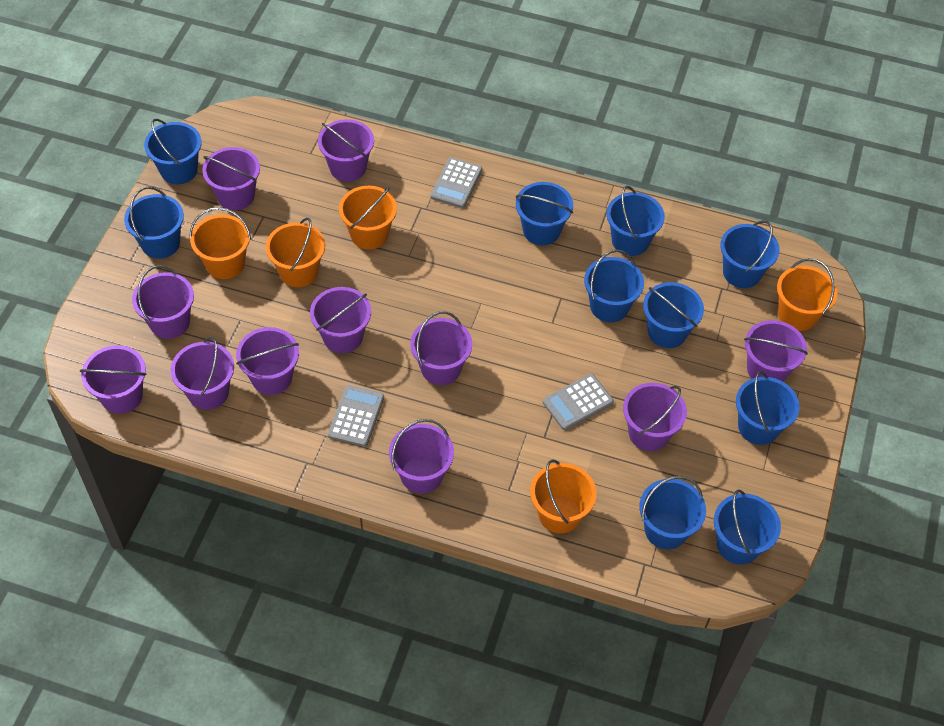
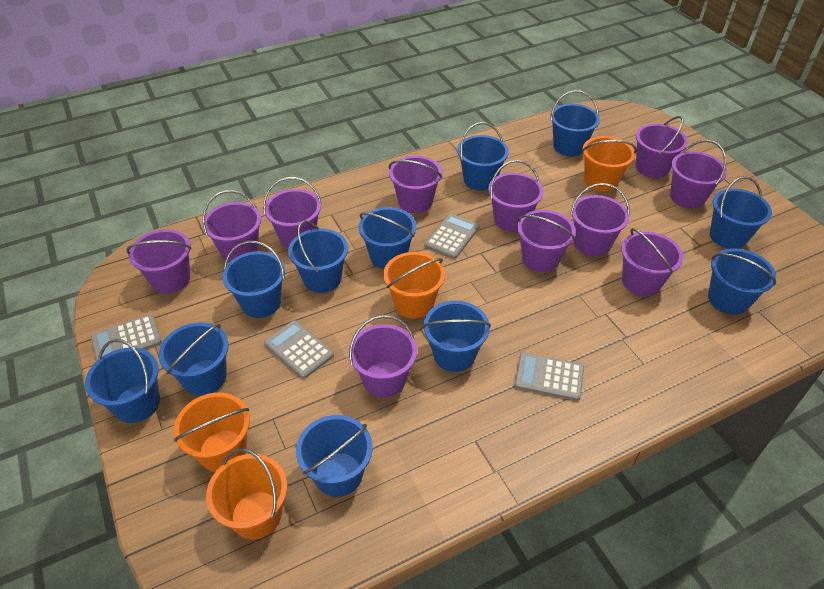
blue bucket: 10 -> 11
grey calculator: 3 -> 4
orange bucket: 5 -> 4

